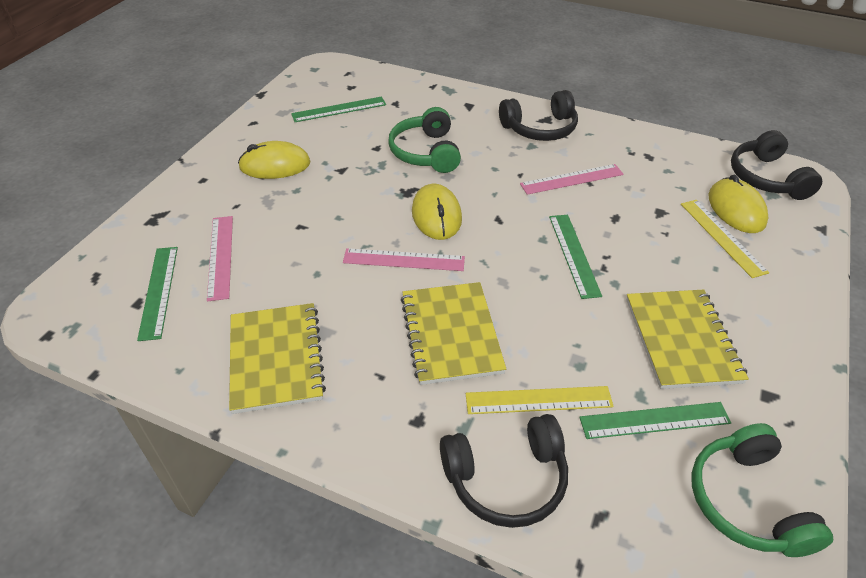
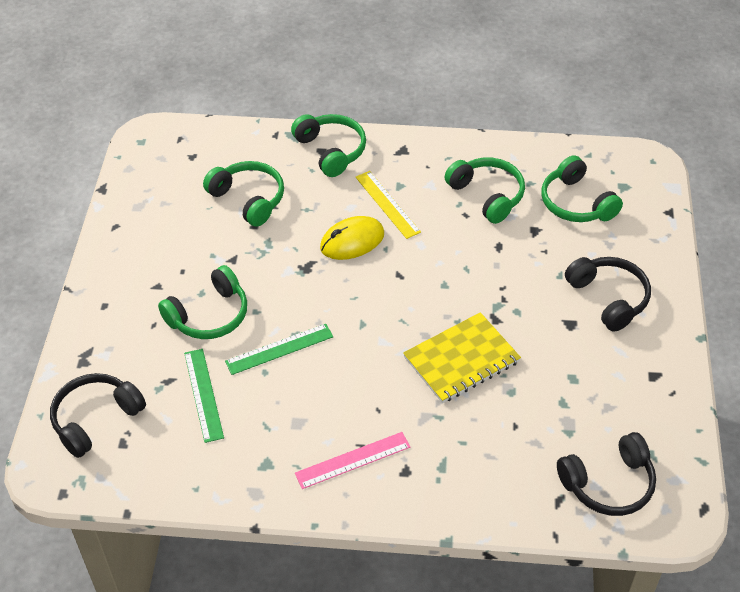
green headphones: 2 -> 5
green ruler: 4 -> 2
pink ruler: 3 -> 1
yellow mouse: 3 -> 1
yellow notebook: 3 -> 1
yellow ruler: 2 -> 1

